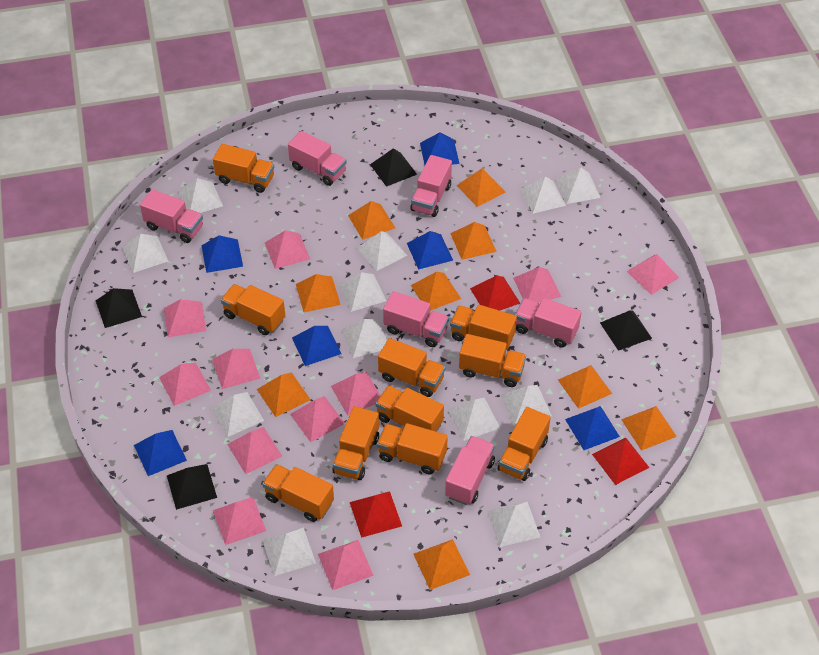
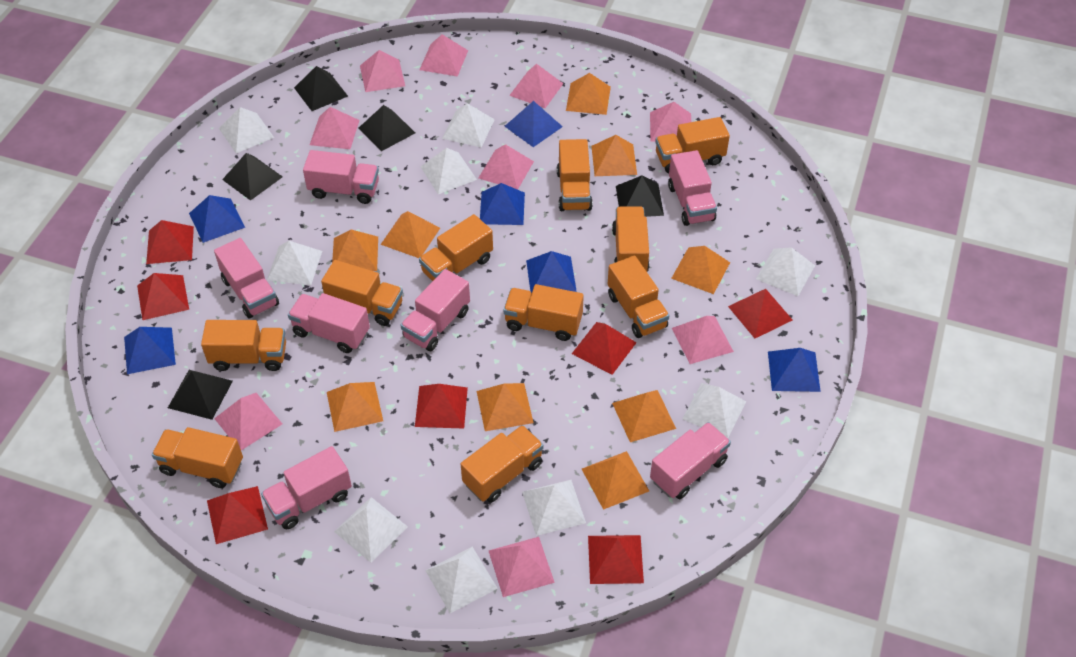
black pyramid: 4 -> 5
pink pyramid: 11 -> 9
pink truck: 6 -> 7
red pyramid: 3 -> 7
white pyramid: 12 -> 9

